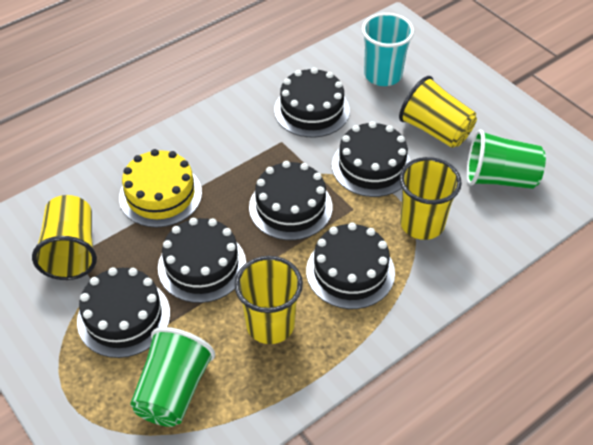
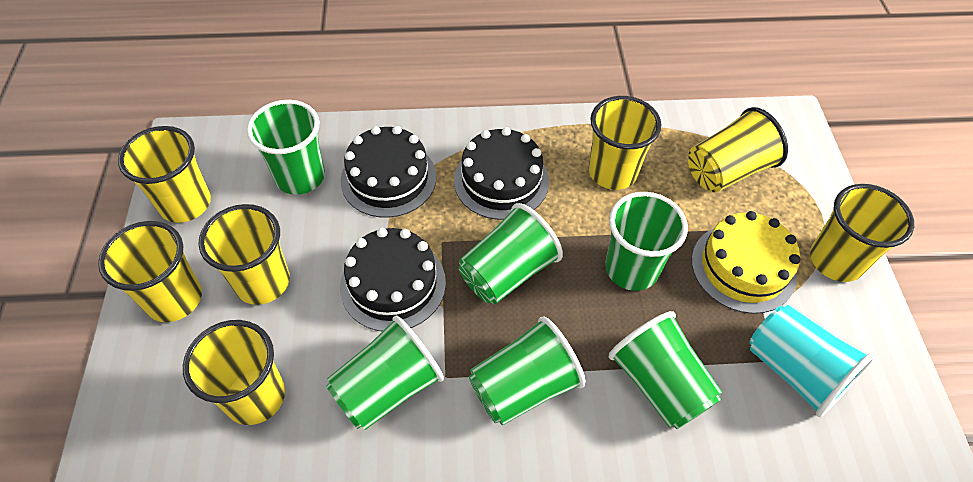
black cake: 6 -> 3
green cup: 2 -> 6
yellow cup: 4 -> 7

